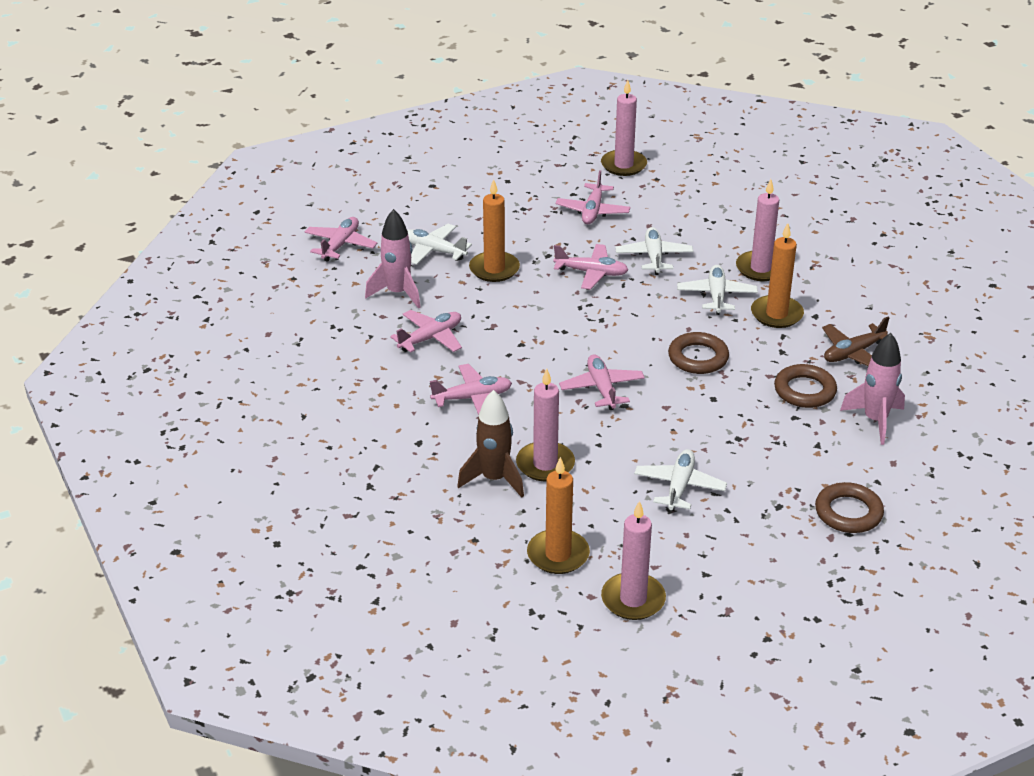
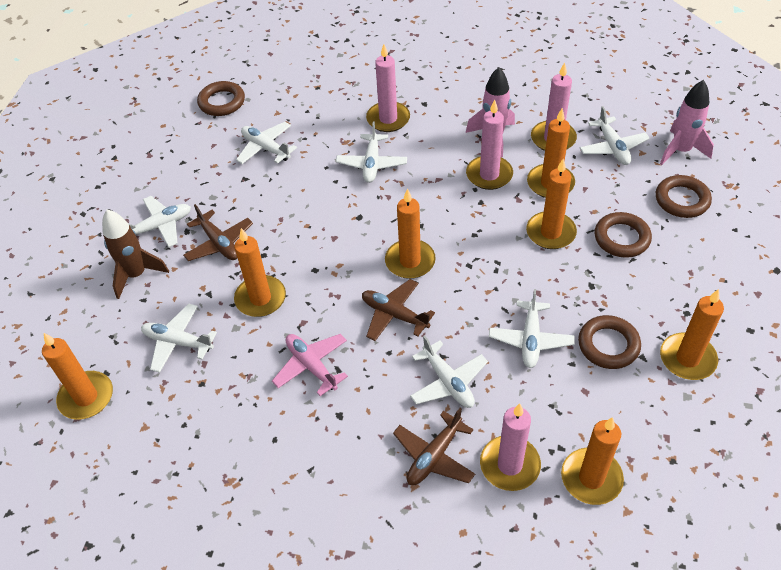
brown plane: 1 -> 3
brown ring: 3 -> 4
orange candle: 3 -> 7
pink plane: 6 -> 1
white plane: 4 -> 7

